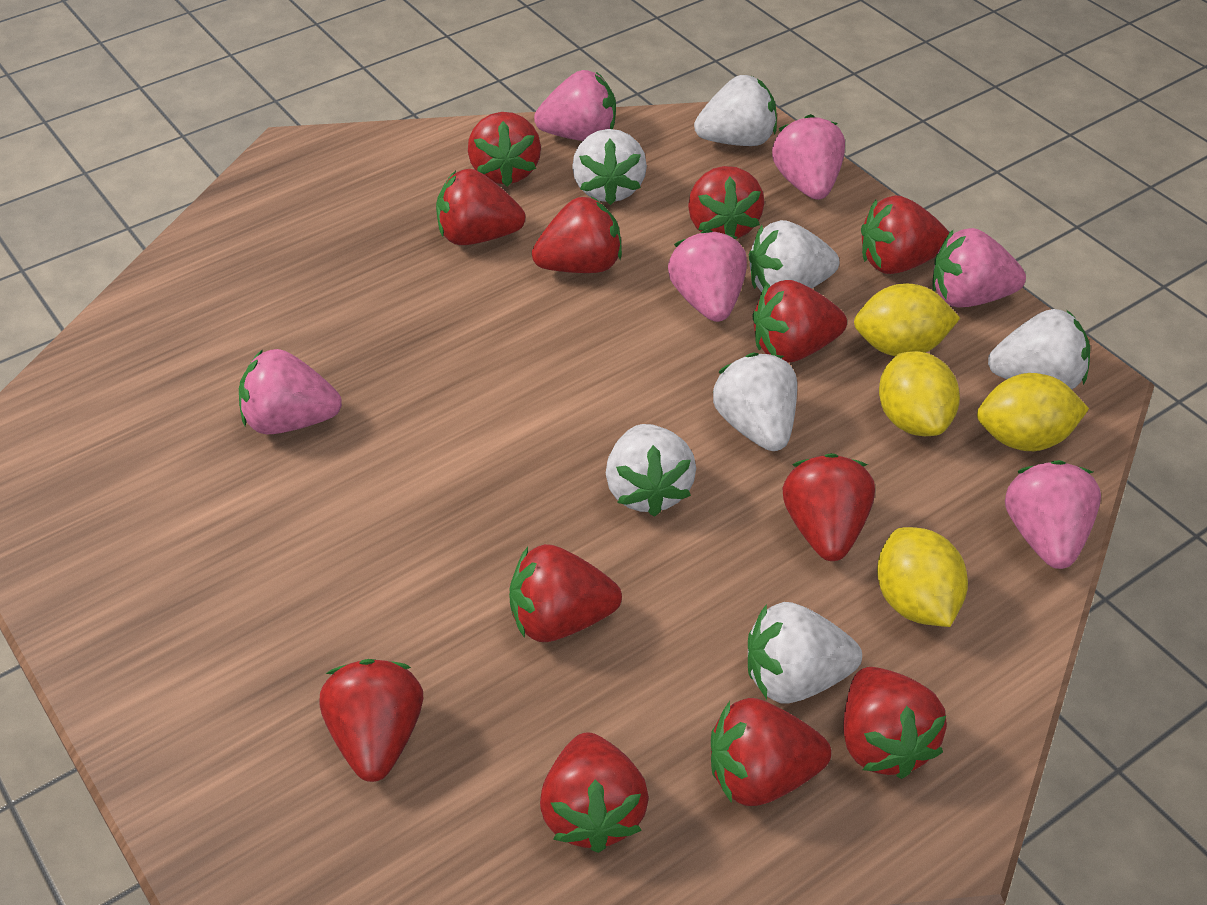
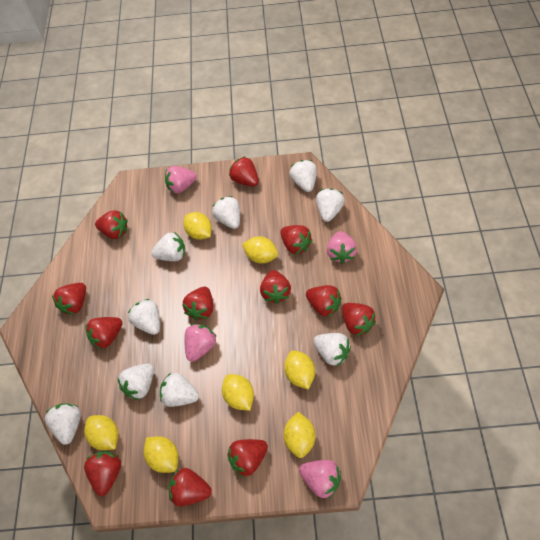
pink strawberry: 6 -> 4
white strawberry: 7 -> 9
yellow lemon: 4 -> 7

